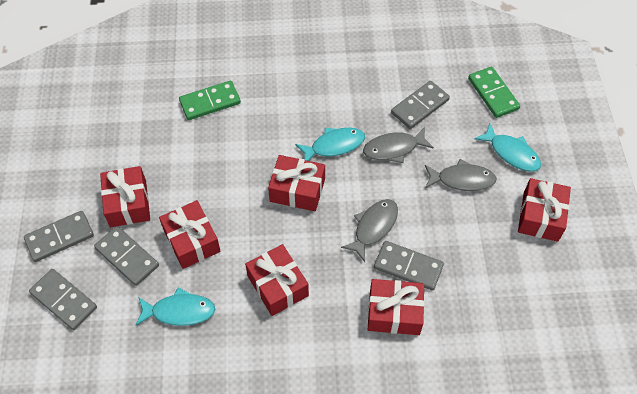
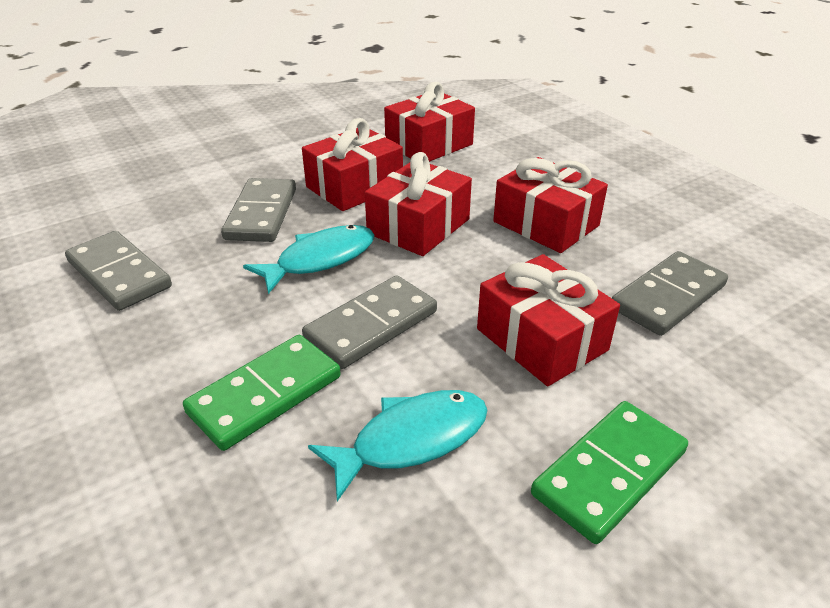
grey domino: 5 -> 4
grey fish: 3 -> 0
red gift: 6 -> 5
turquoise fish: 3 -> 2

